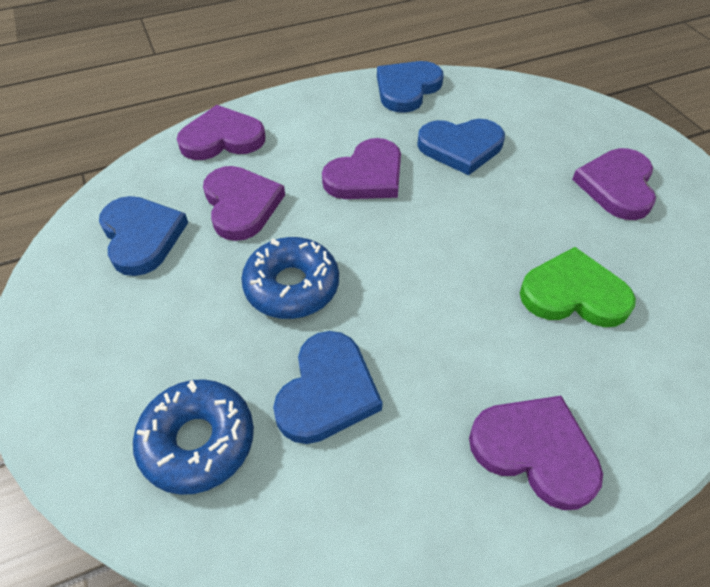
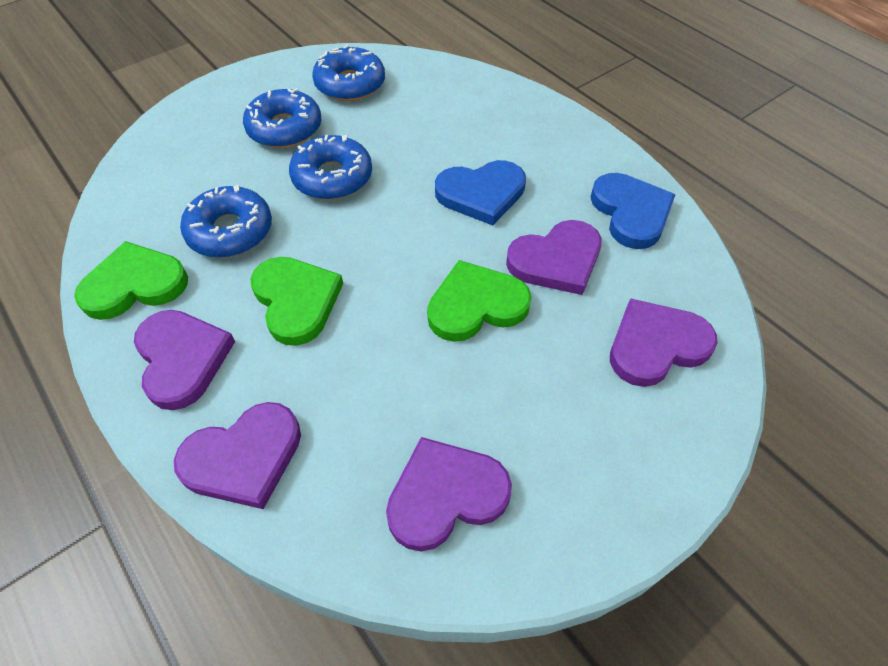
blue donut: 2 -> 4
blue heart: 4 -> 2
green heart: 1 -> 3

